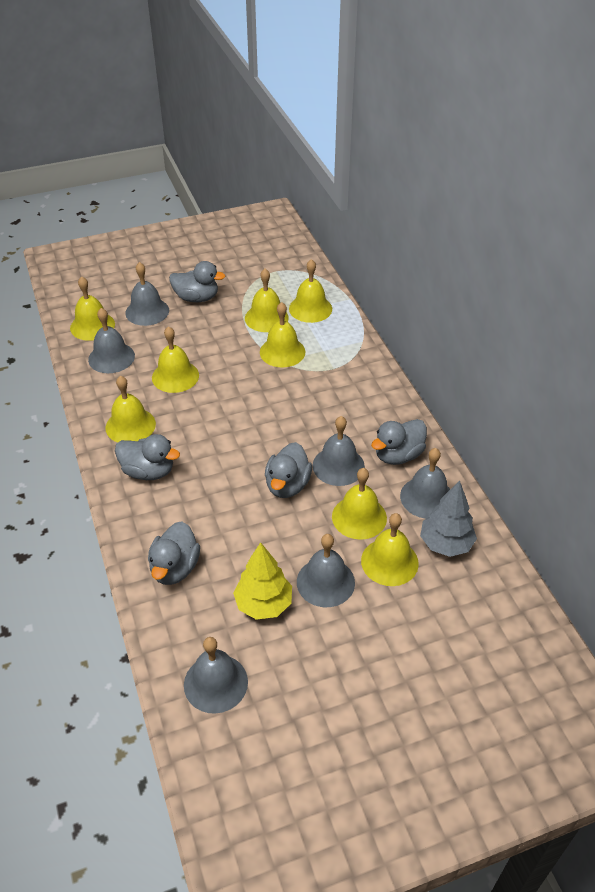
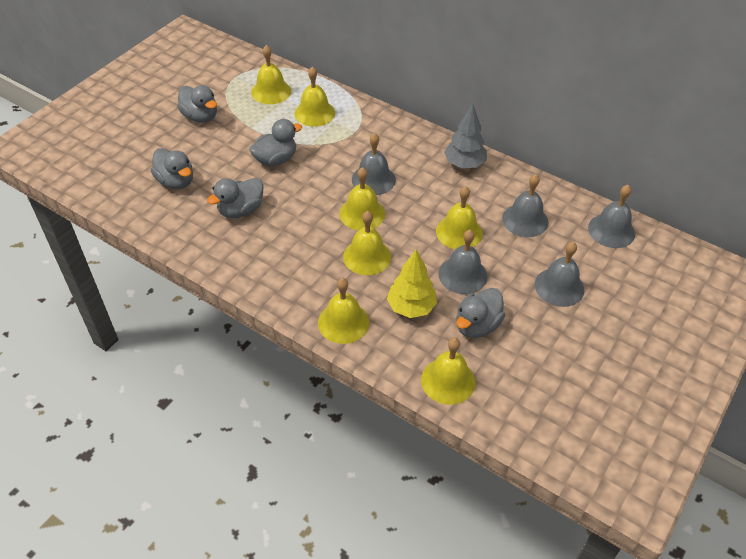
grey bell: 6 -> 5
yellow bell: 8 -> 7

